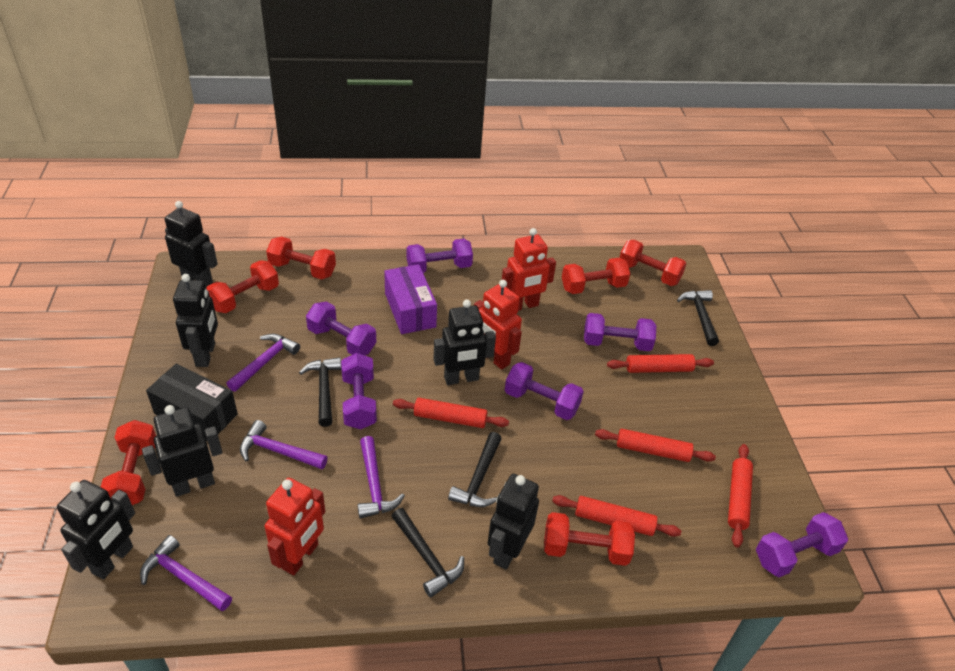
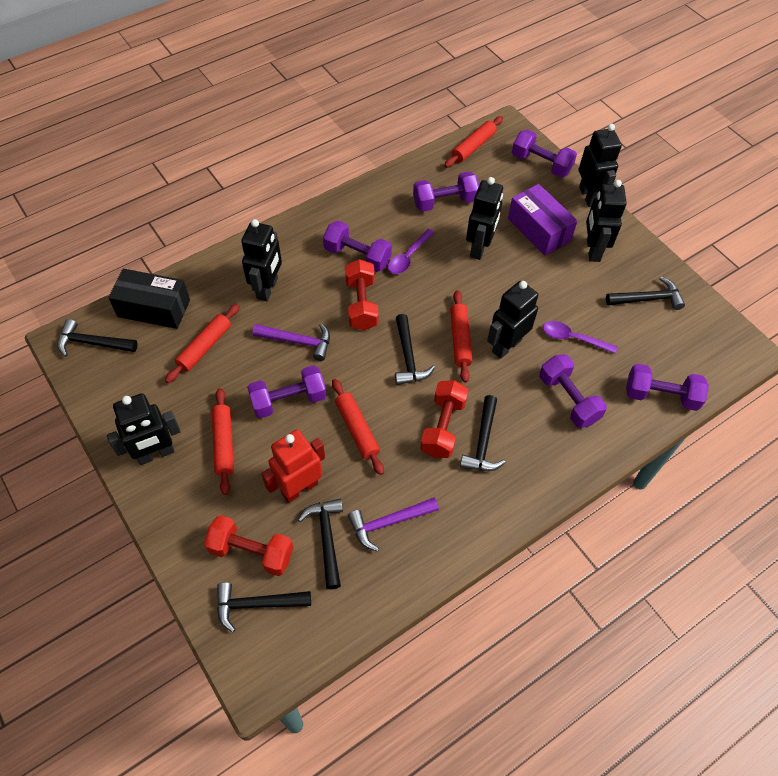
black hammer: 4 -> 6
purple hammer: 4 -> 2
purple spoon: 0 -> 2
red dumbbell: 6 -> 3
red robot: 3 -> 1

